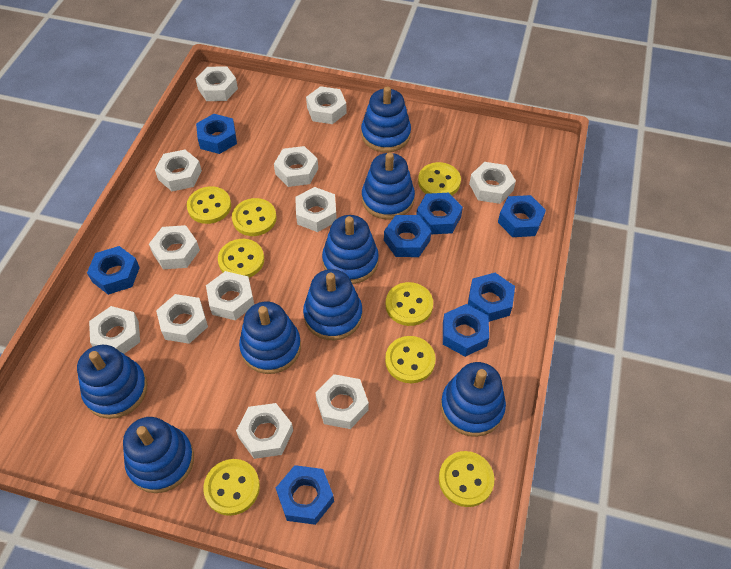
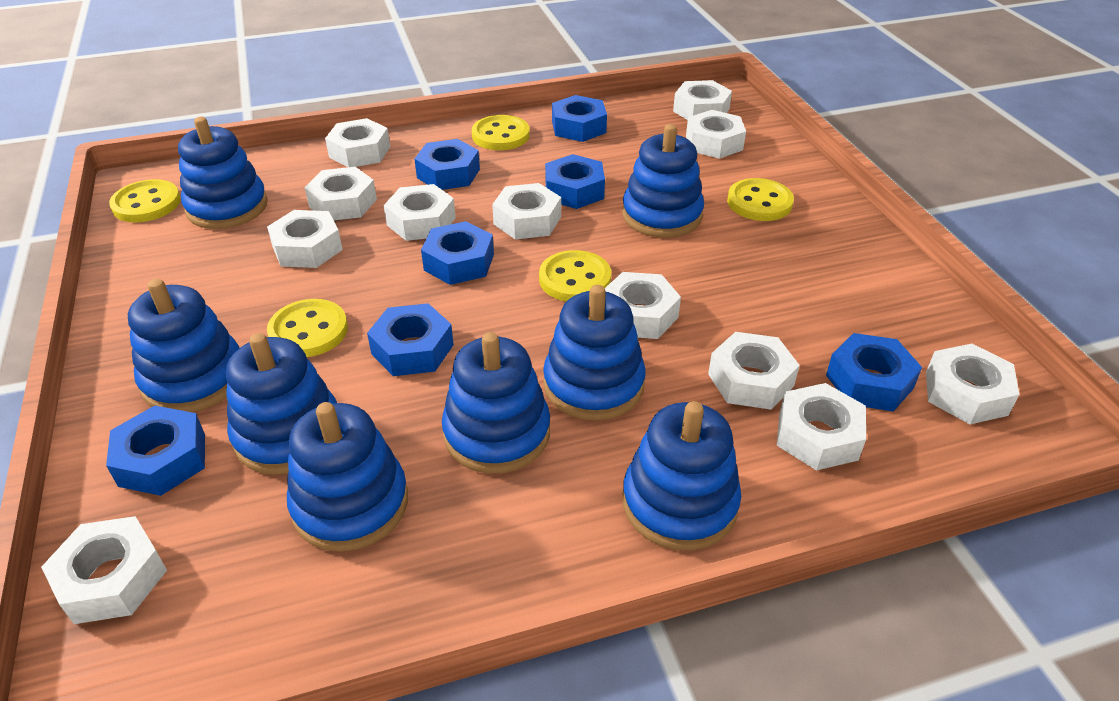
blue nut: 8 -> 7
yellow button: 8 -> 5

